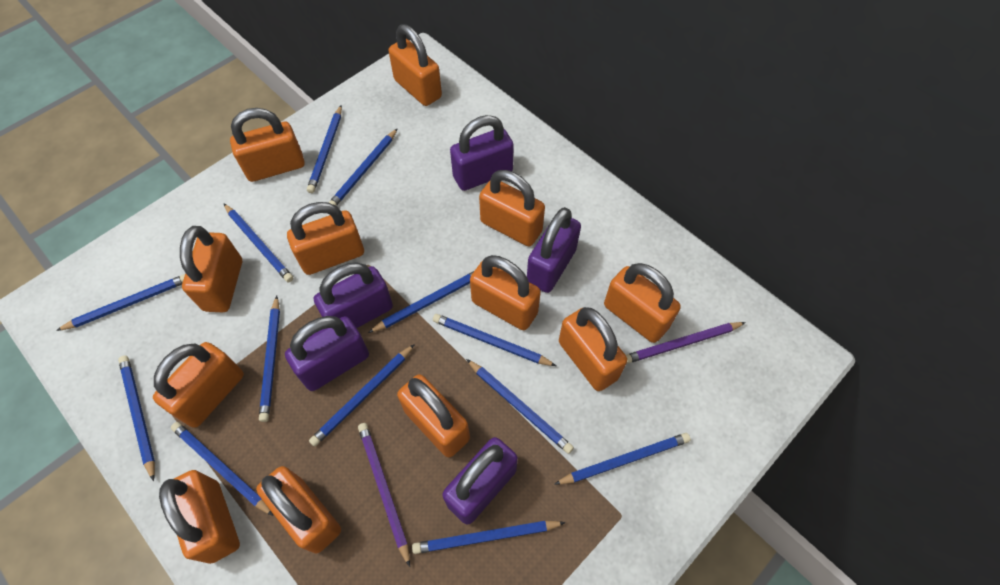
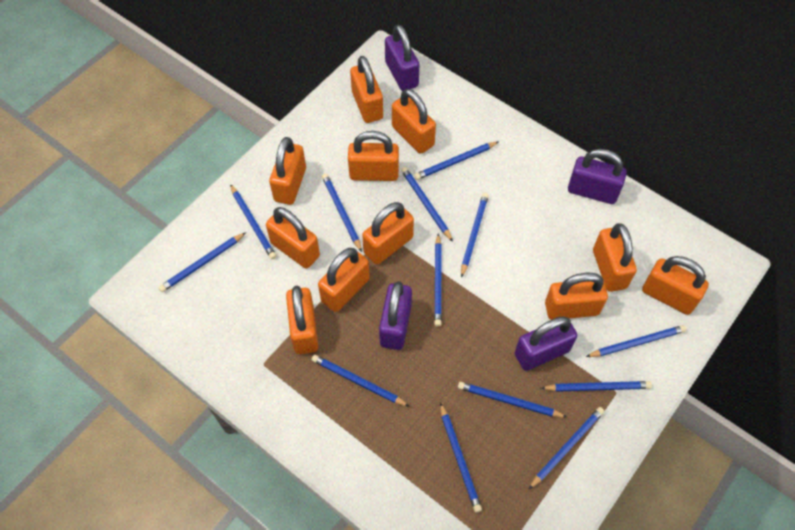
orange padlock: 12 -> 11
purple padlock: 5 -> 4
purple pencil: 2 -> 0

